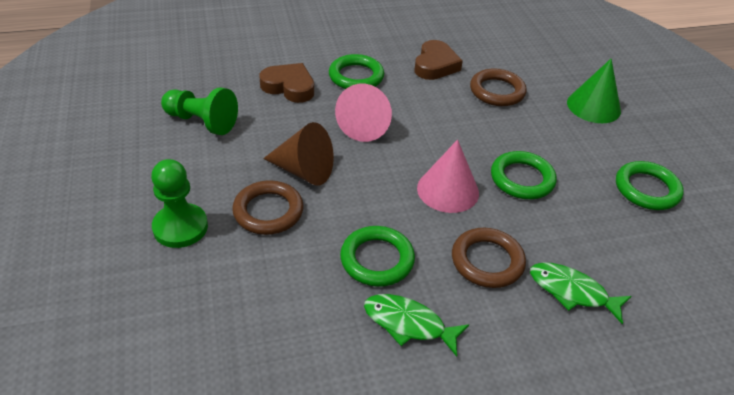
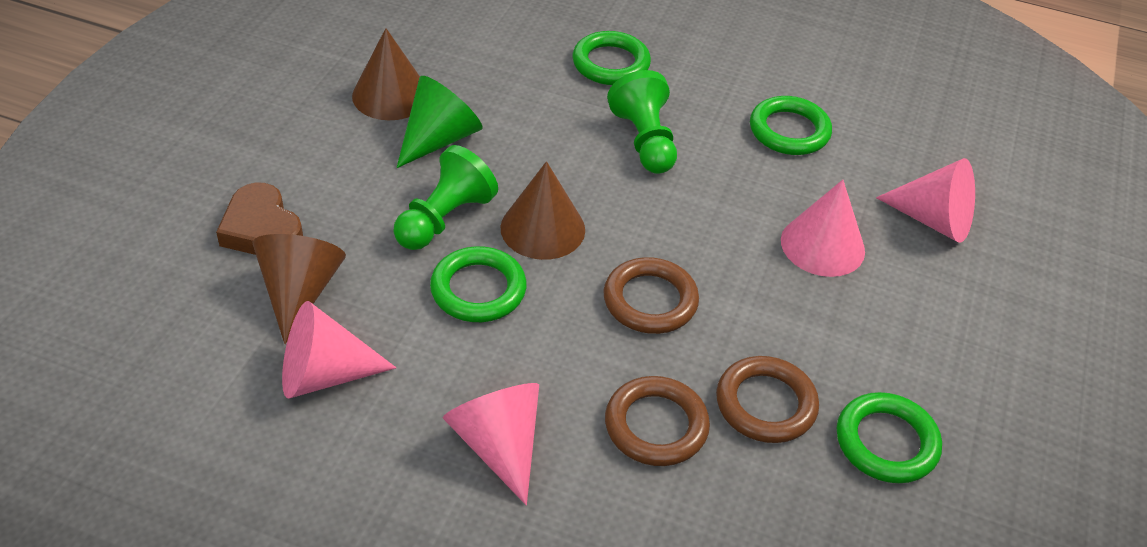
brown cone: 1 -> 3
brown heart: 2 -> 1
green fish: 2 -> 0
pink cone: 2 -> 4

